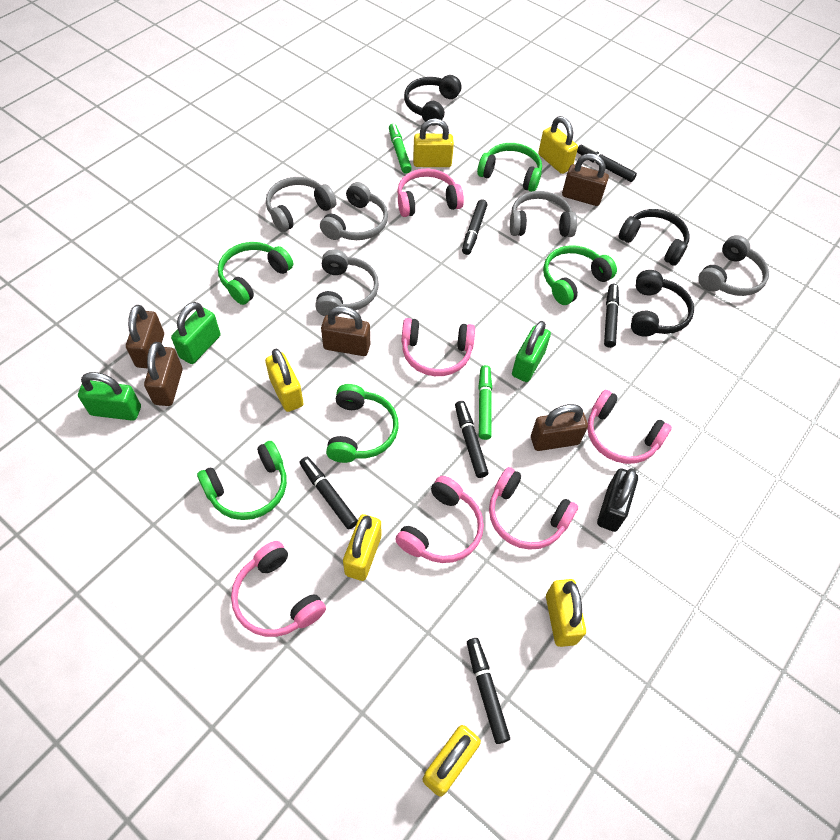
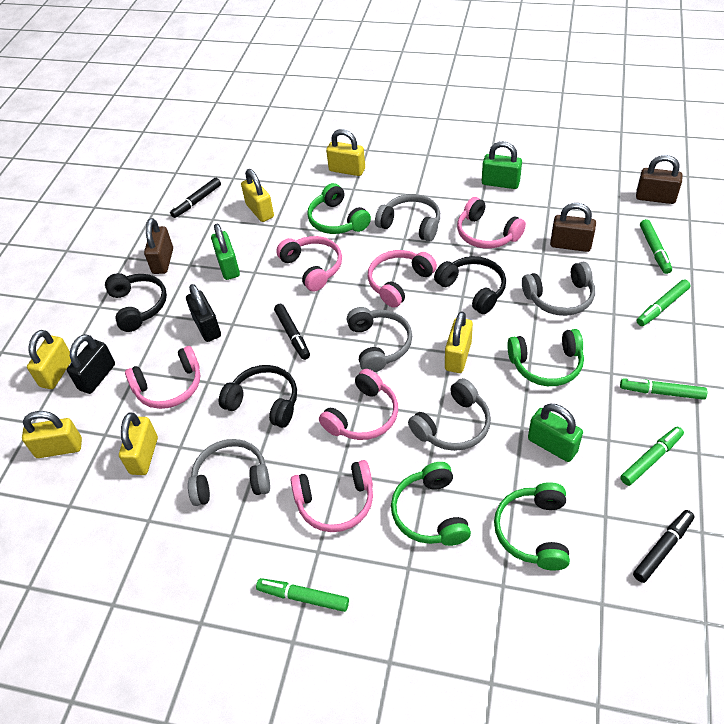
black marker: 6 -> 3
black padlock: 1 -> 2
brown padlock: 5 -> 3
green headphones: 5 -> 4
green marker: 2 -> 5

